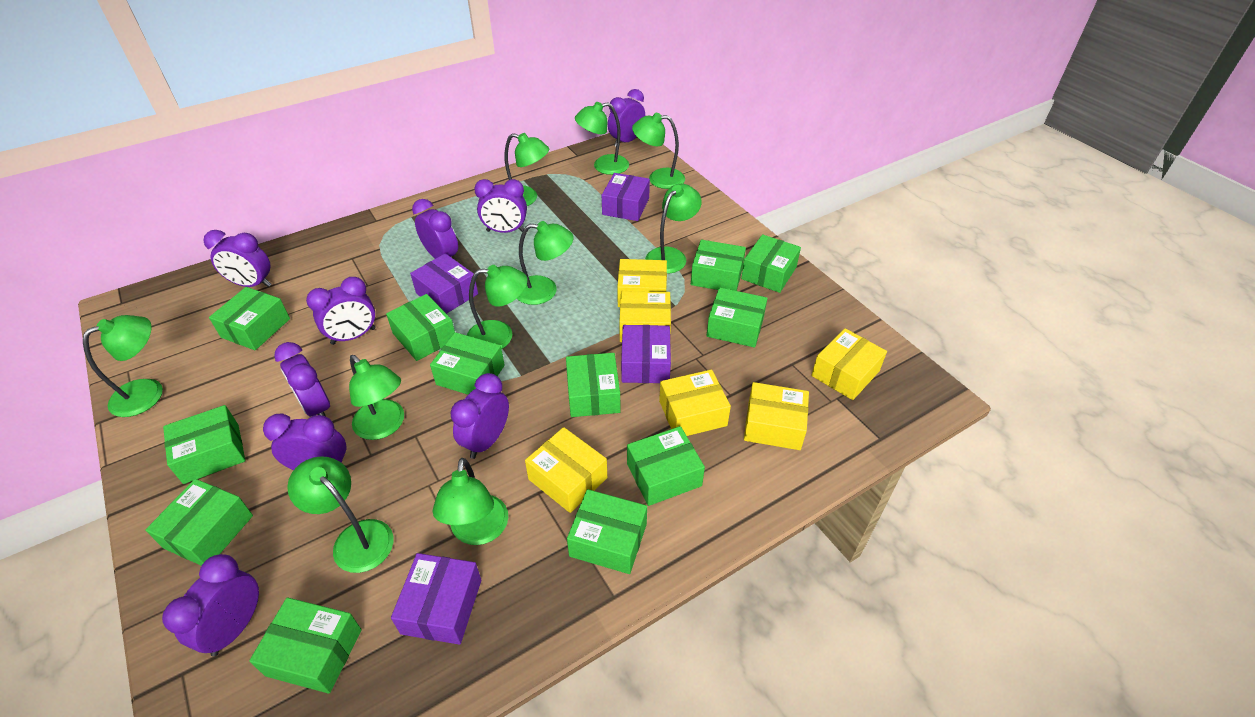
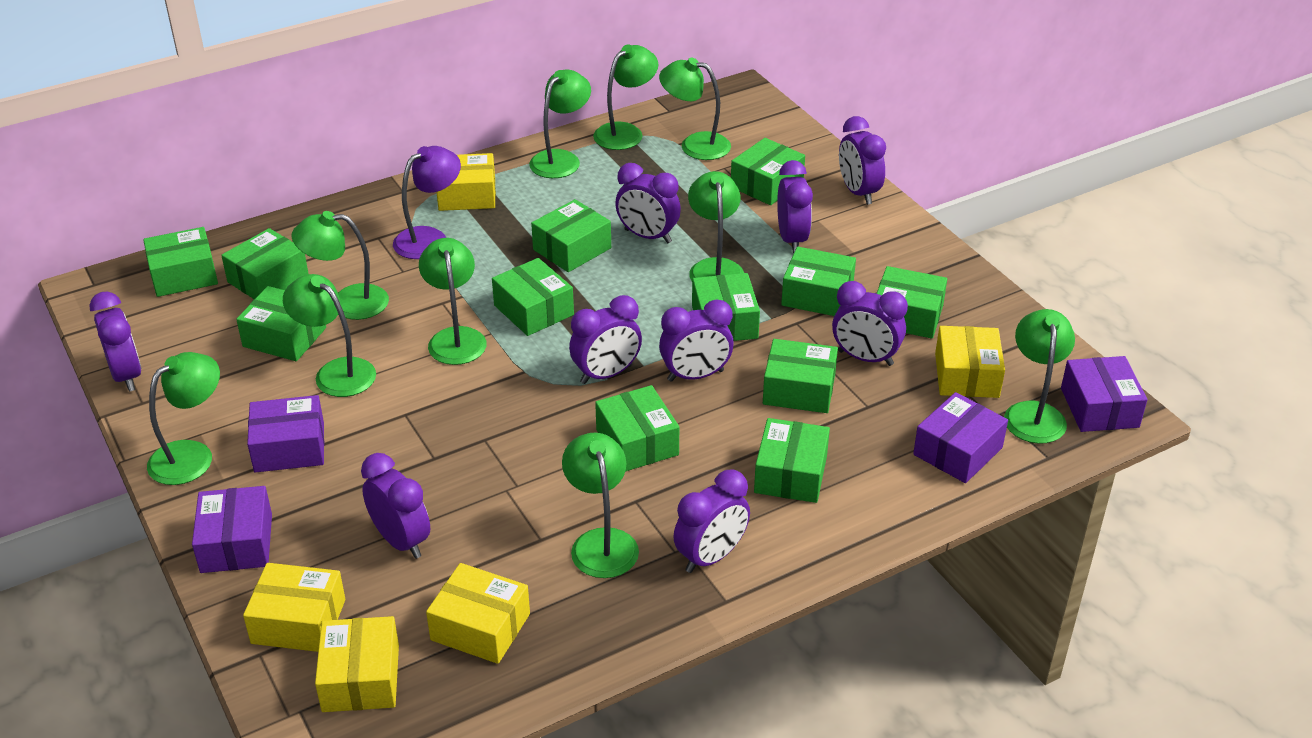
purple lamp: 0 -> 1
yellow box: 6 -> 5

